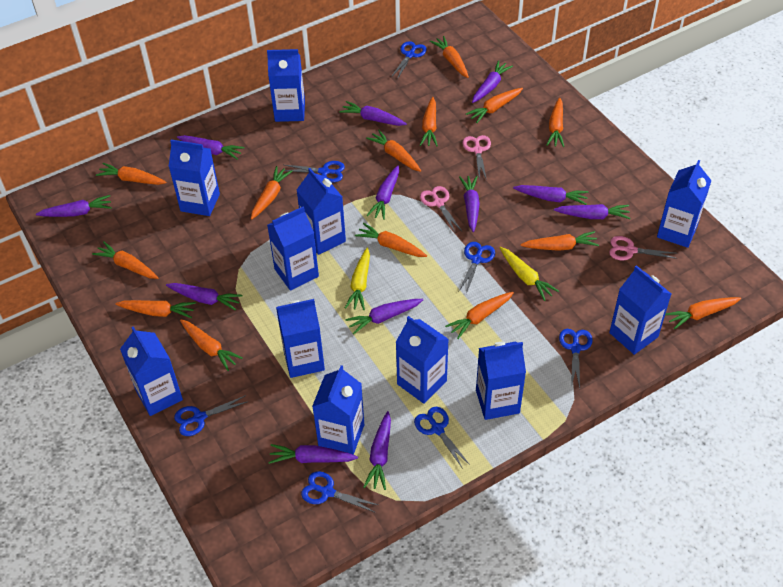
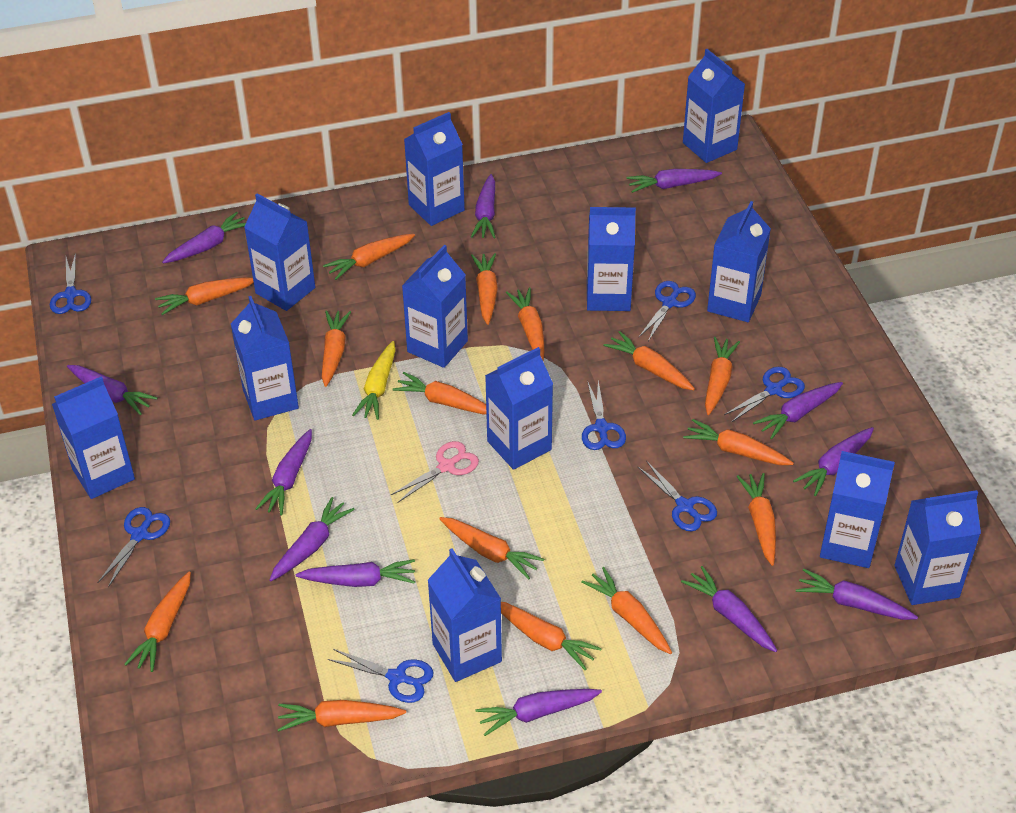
blue carton: 11 -> 12
orange carrot: 14 -> 15
pink scissors: 3 -> 1
yellow carrot: 2 -> 1

